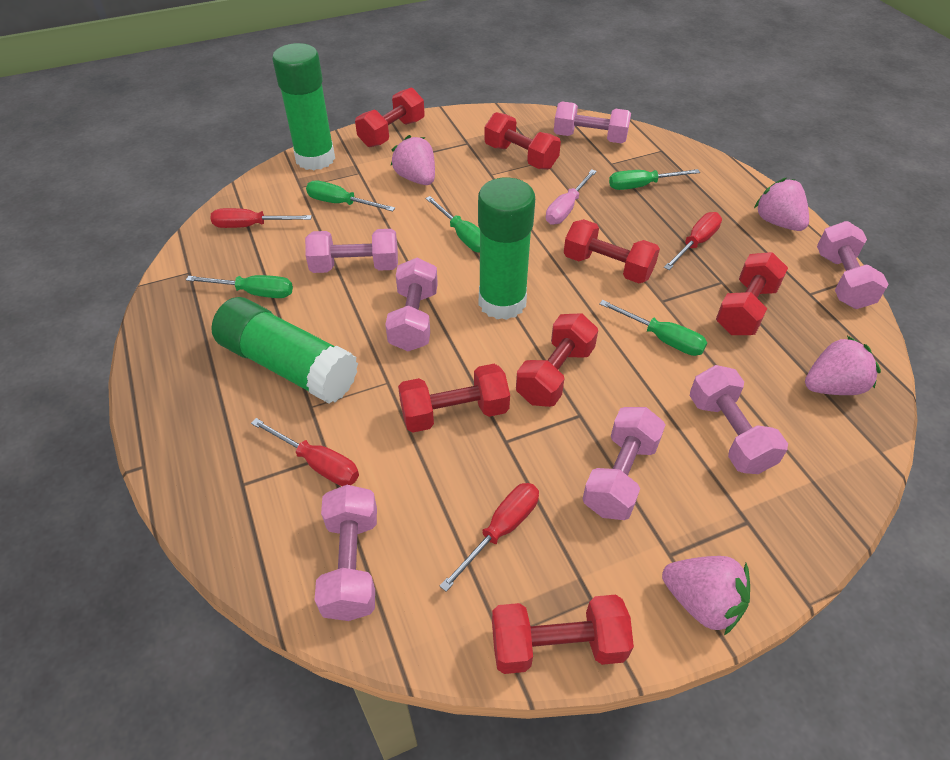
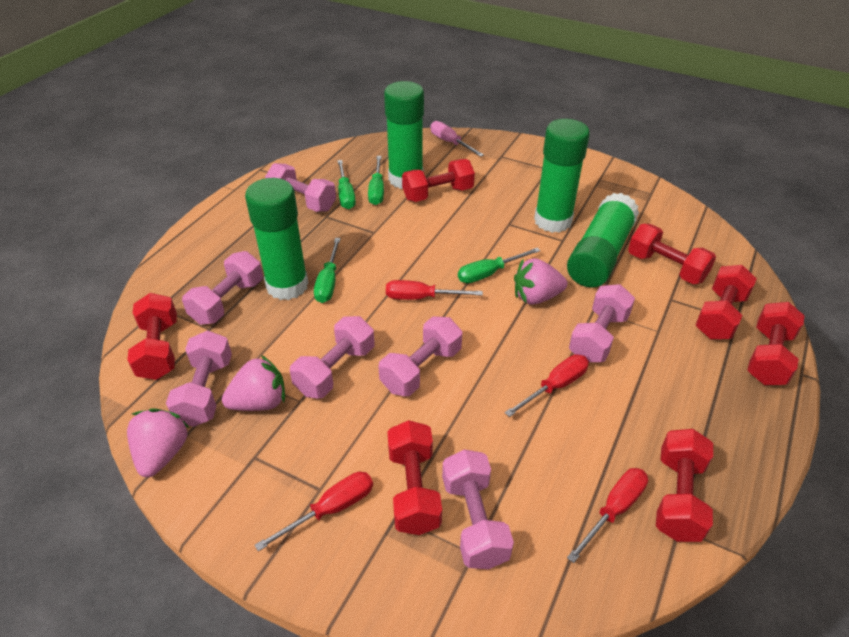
green glue stick: 3 -> 4
green screwdriver: 5 -> 4
pink strawberry: 4 -> 3

